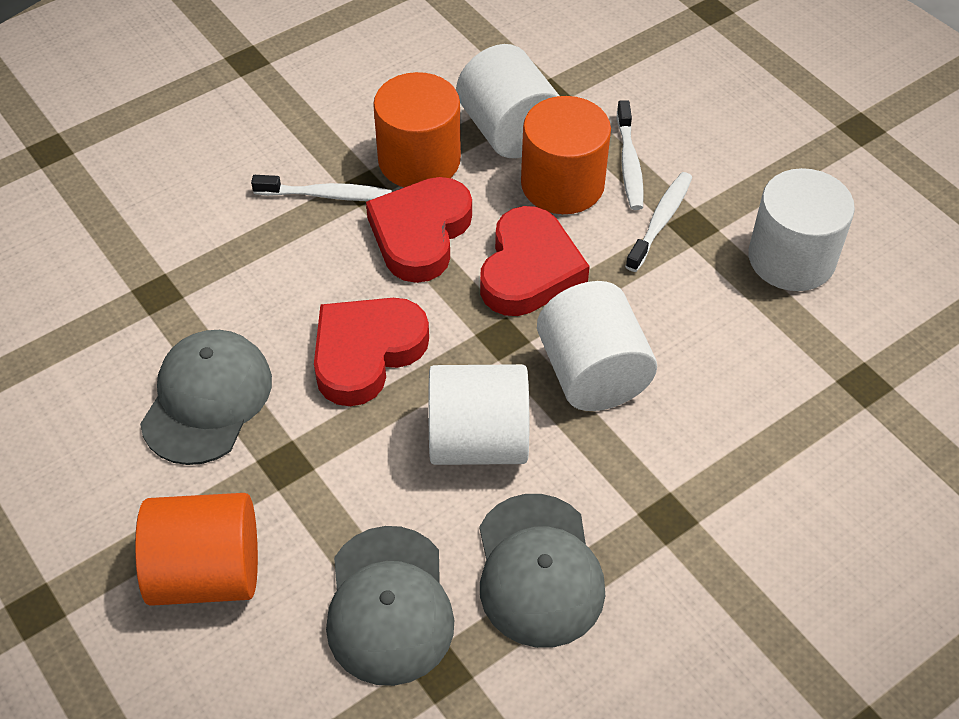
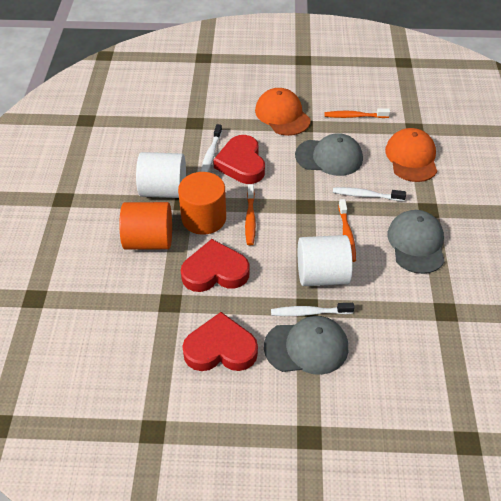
orange cap: 0 -> 2
orange cylinder: 3 -> 2
orange toothbrush: 0 -> 3
white cylinder: 4 -> 2

